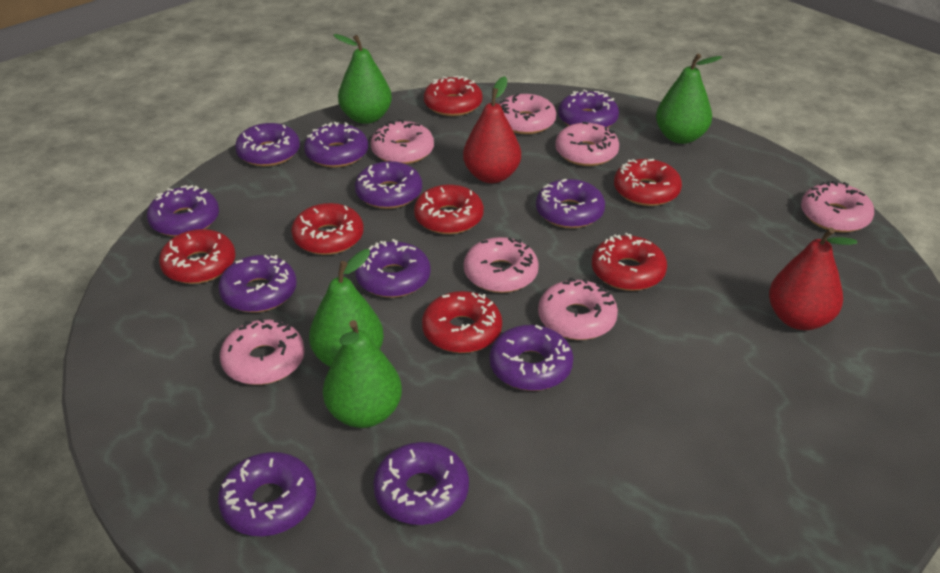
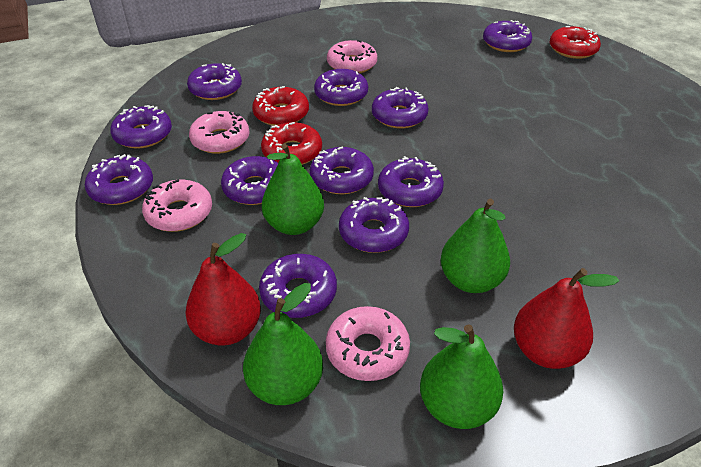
pink donut: 7 -> 4
red donut: 7 -> 3

